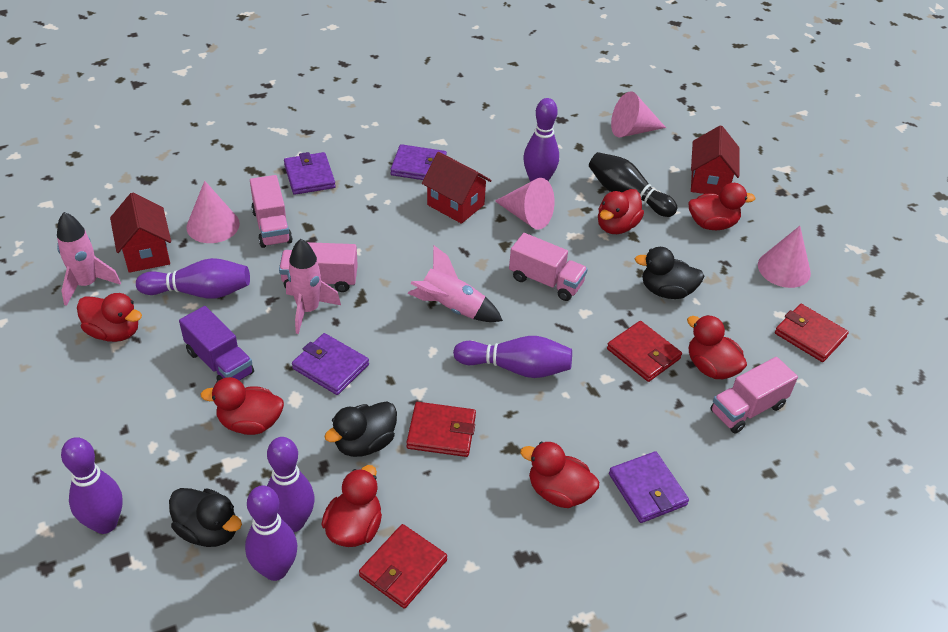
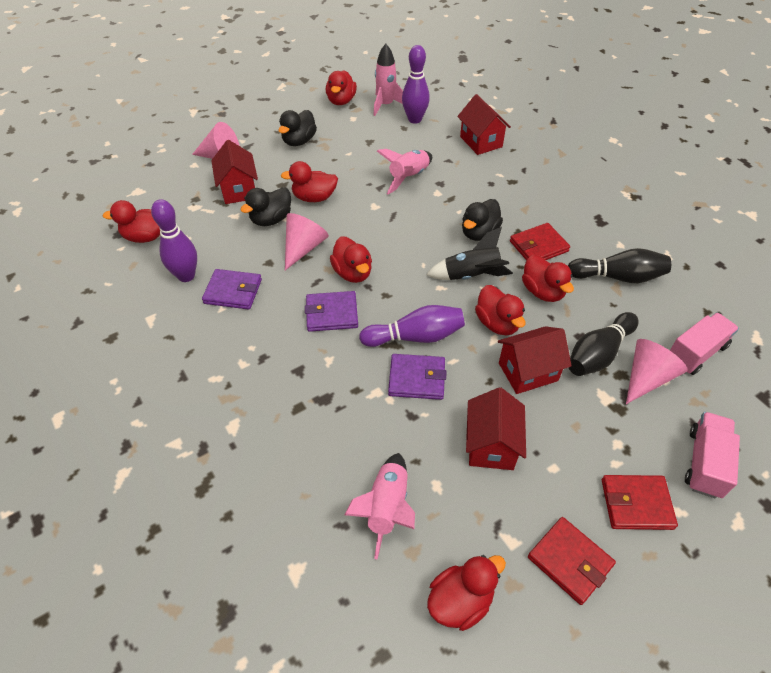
black bowling pin: 1 -> 2
black rocket: 0 -> 1
pink cone: 4 -> 3
pink truck: 4 -> 2
purple bowling pin: 6 -> 3
purple truck: 1 -> 0
purple wallet: 4 -> 3
red house: 3 -> 4
red wallet: 4 -> 3

